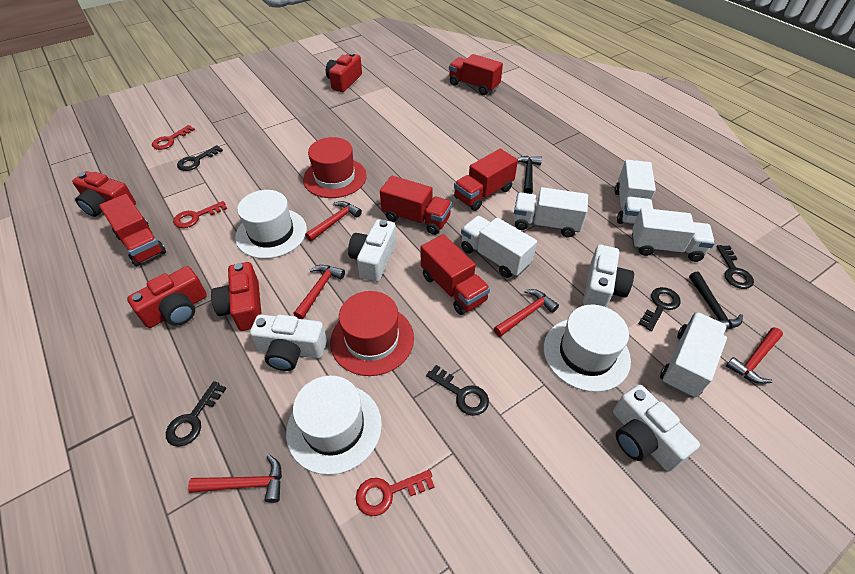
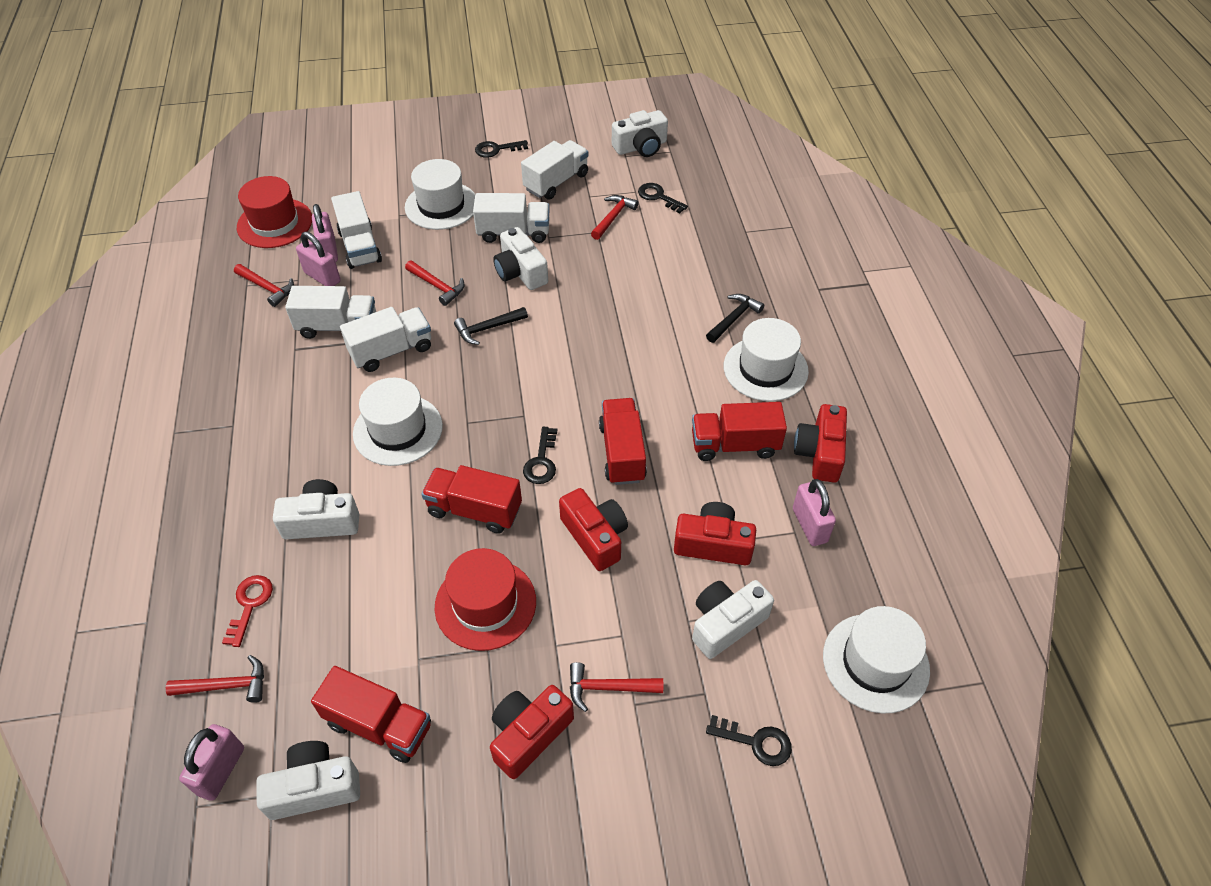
black key: 5 -> 4
pink padlock: 0 -> 4
red key: 3 -> 1
red truck: 5 -> 4
white camera: 4 -> 5
white hat: 3 -> 4

